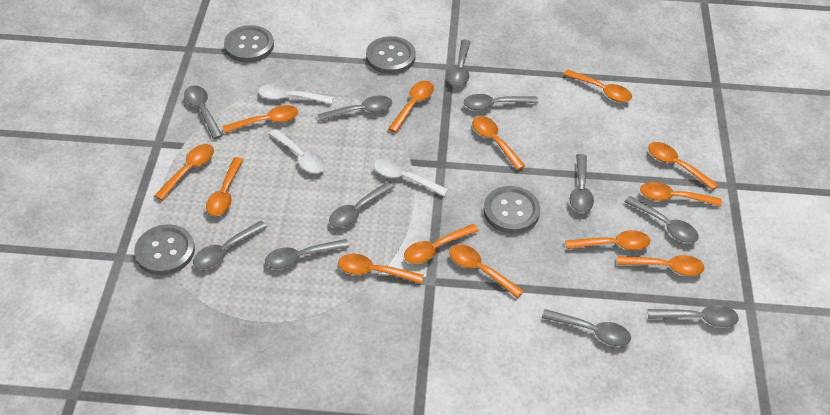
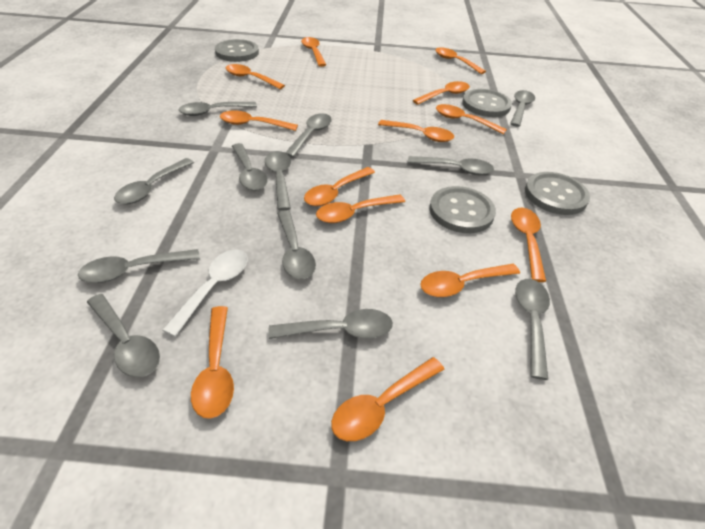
grey spoon: 11 -> 12
white spoon: 3 -> 1

